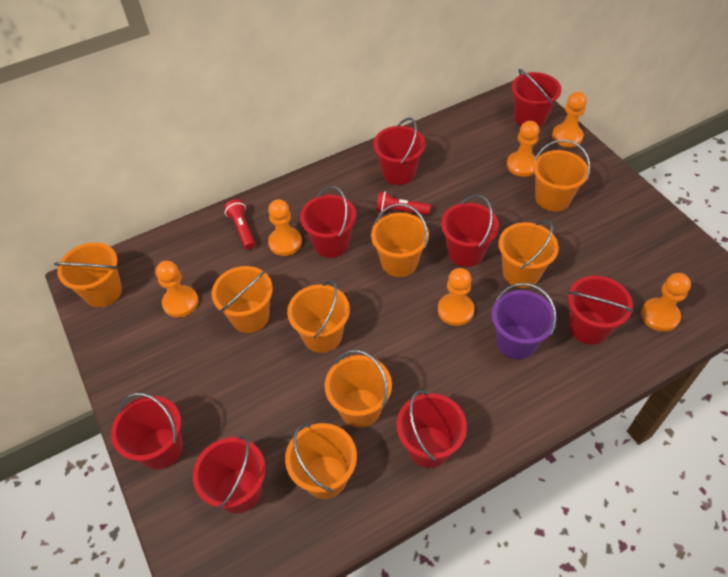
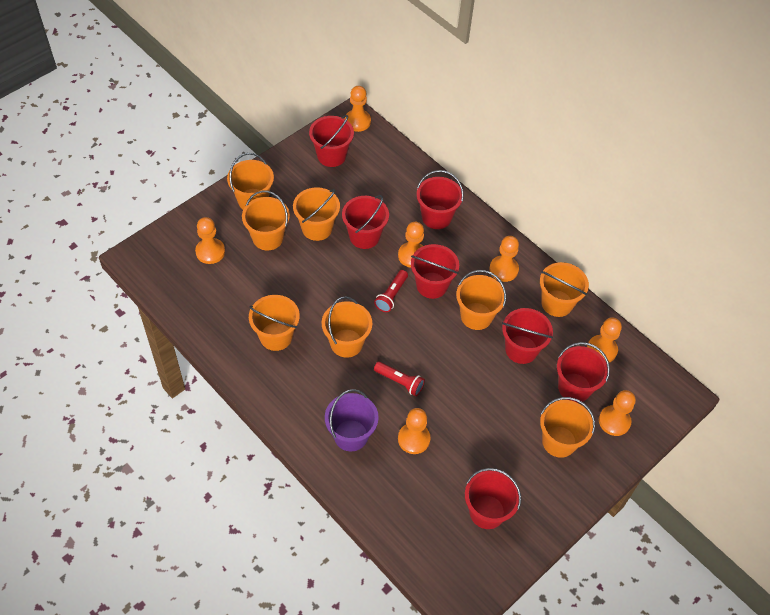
orange pawn: 6 -> 7
red bucket: 8 -> 7

